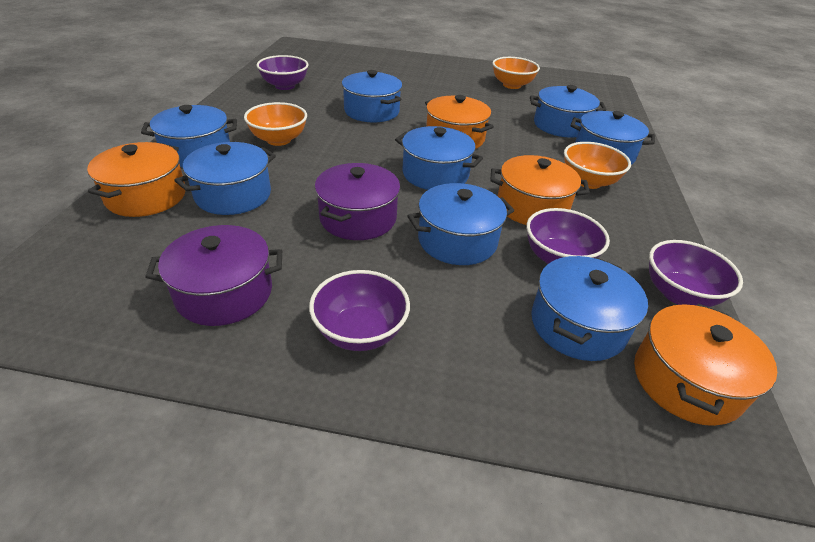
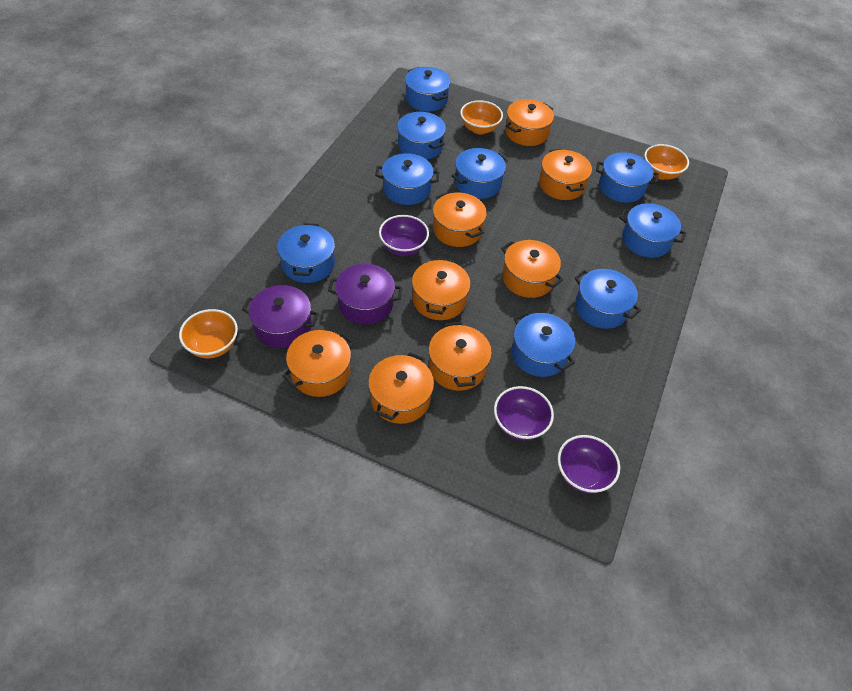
blue pot: 8 -> 9
orange pot: 4 -> 8
purple bowl: 4 -> 3

